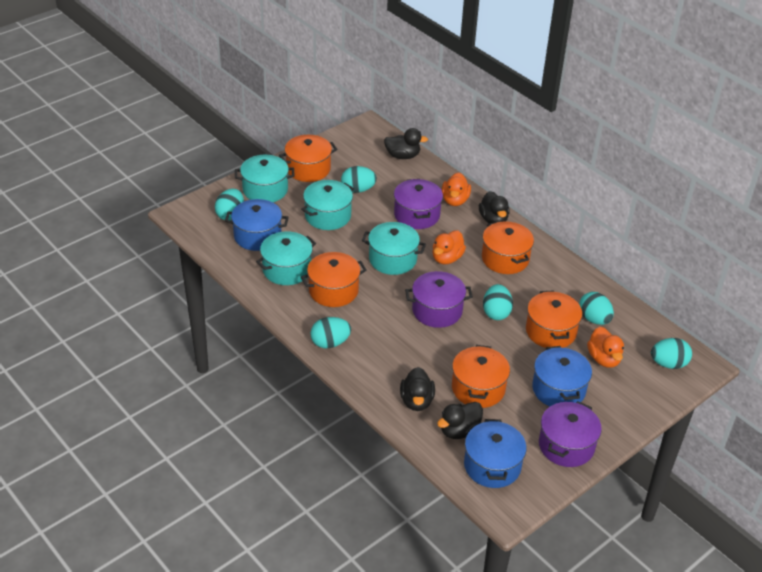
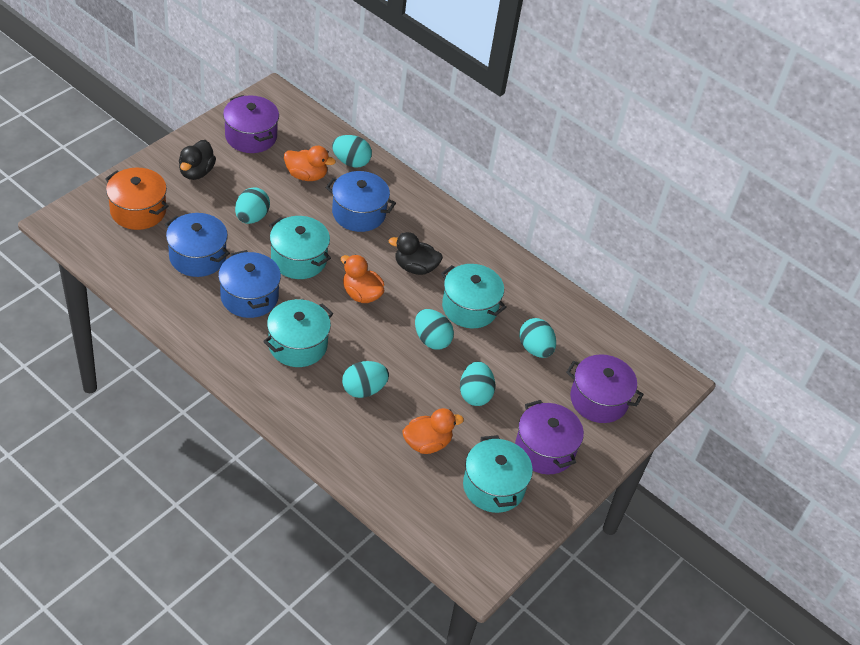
black duck: 4 -> 2
orange pot: 5 -> 1

